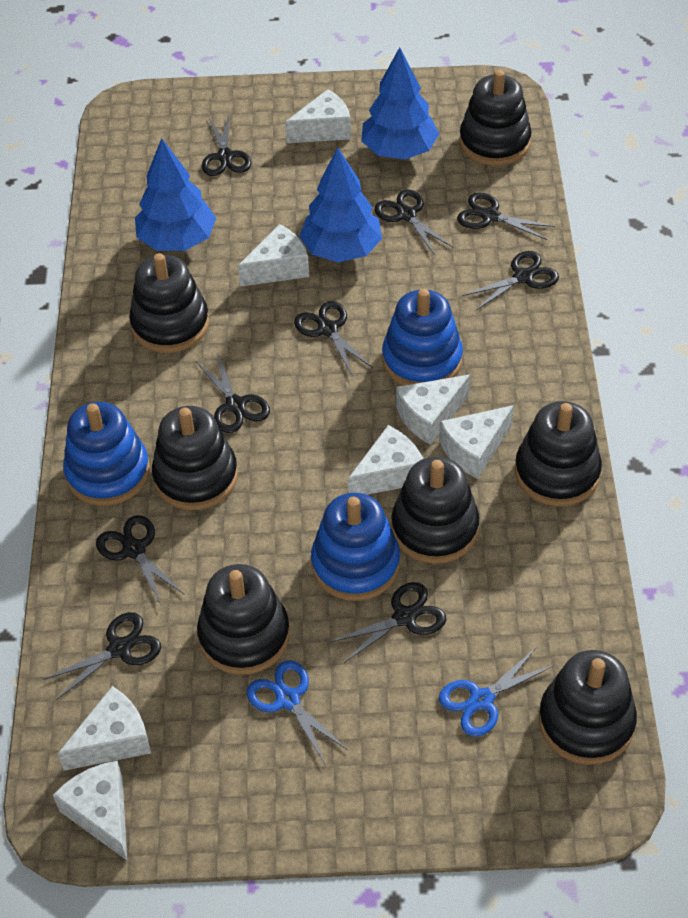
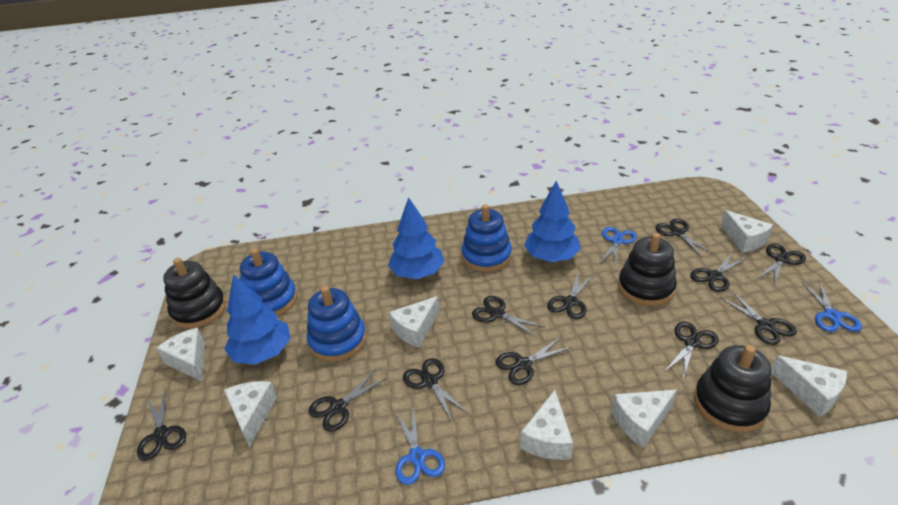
black scissors: 9 -> 11
black stacking toy: 7 -> 3
blue scissors: 2 -> 3

